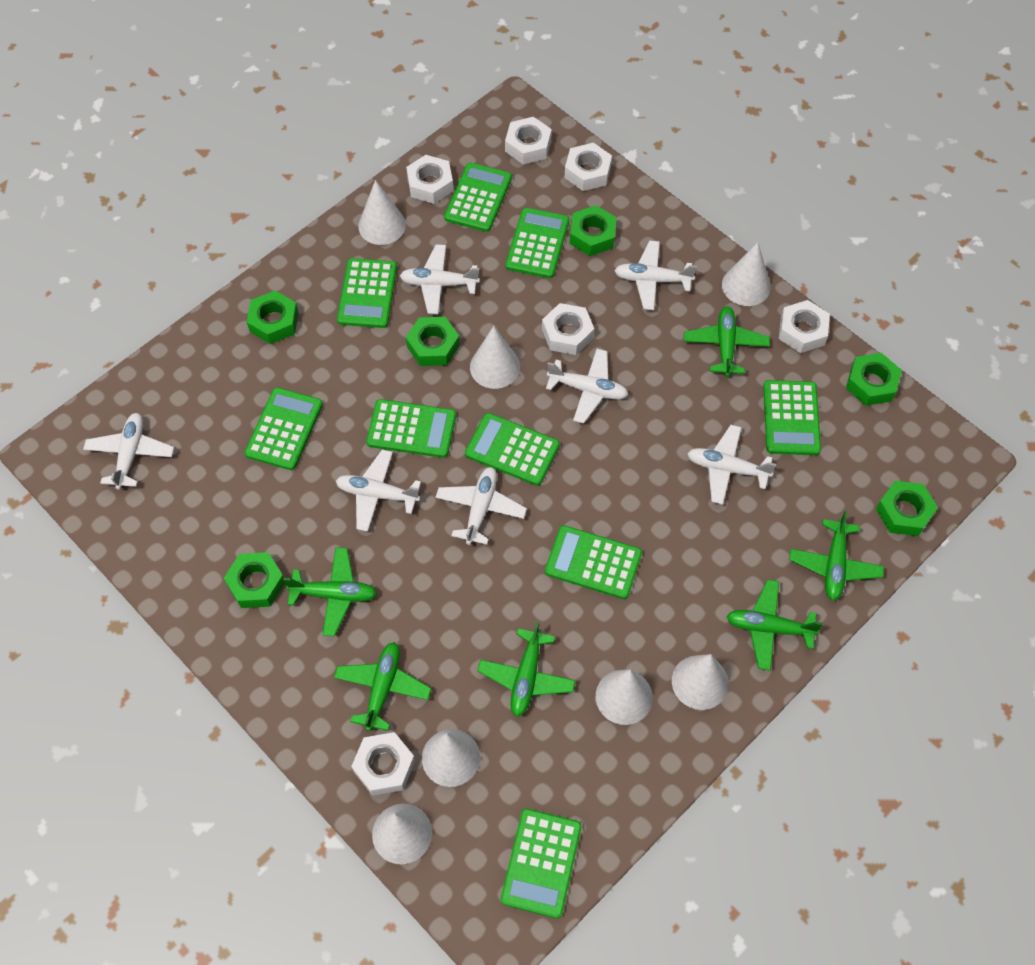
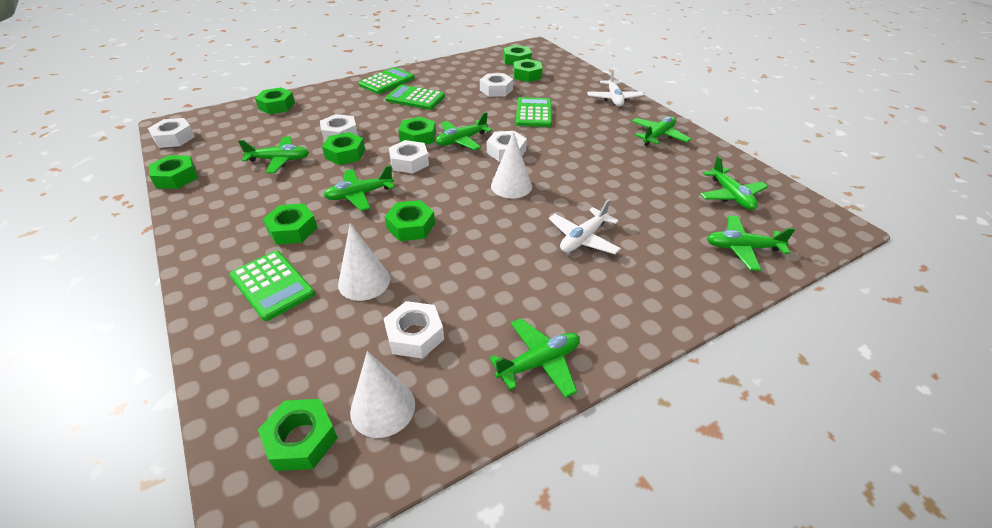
green calculator: 9 -> 4
green nut: 6 -> 9
green plane: 6 -> 7
white cone: 7 -> 3
white plane: 7 -> 2

